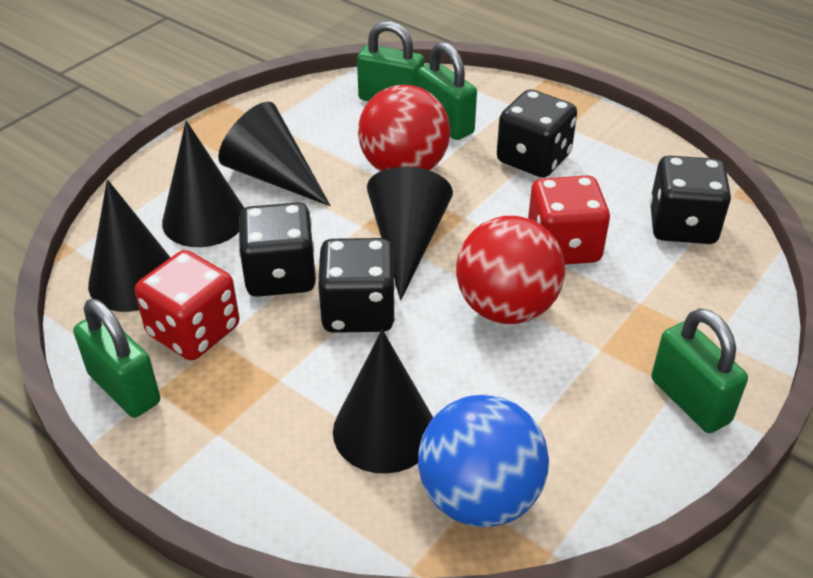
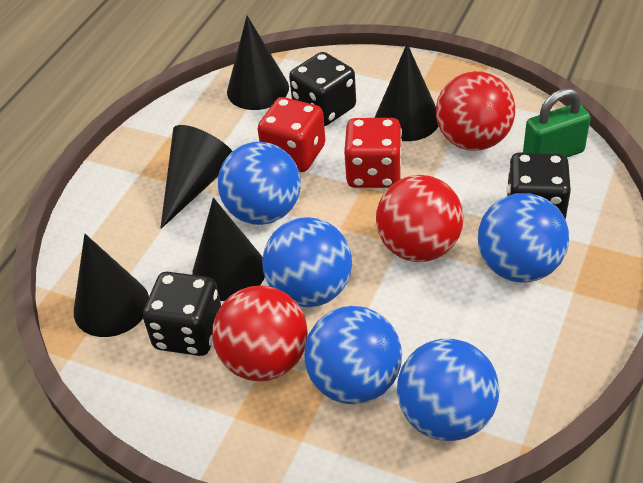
black dice: 4 -> 3
blue ball: 1 -> 5
green padlock: 4 -> 1
red ball: 2 -> 3

